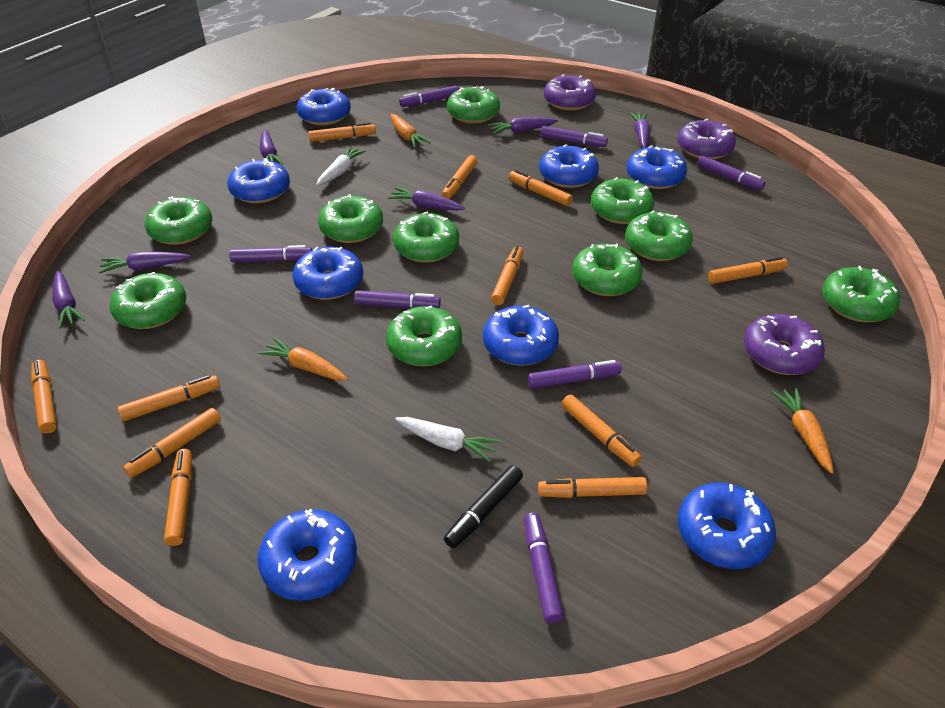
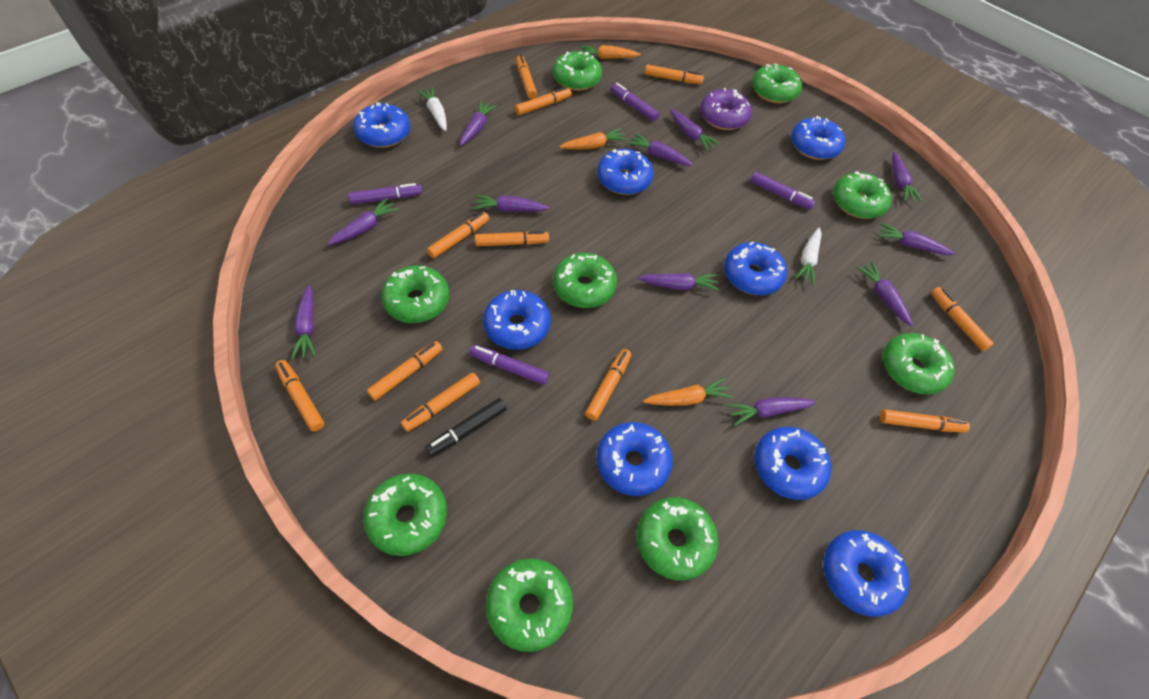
green donut: 10 -> 9
purple carrot: 6 -> 11
purple donut: 3 -> 1
purple marker: 7 -> 4

